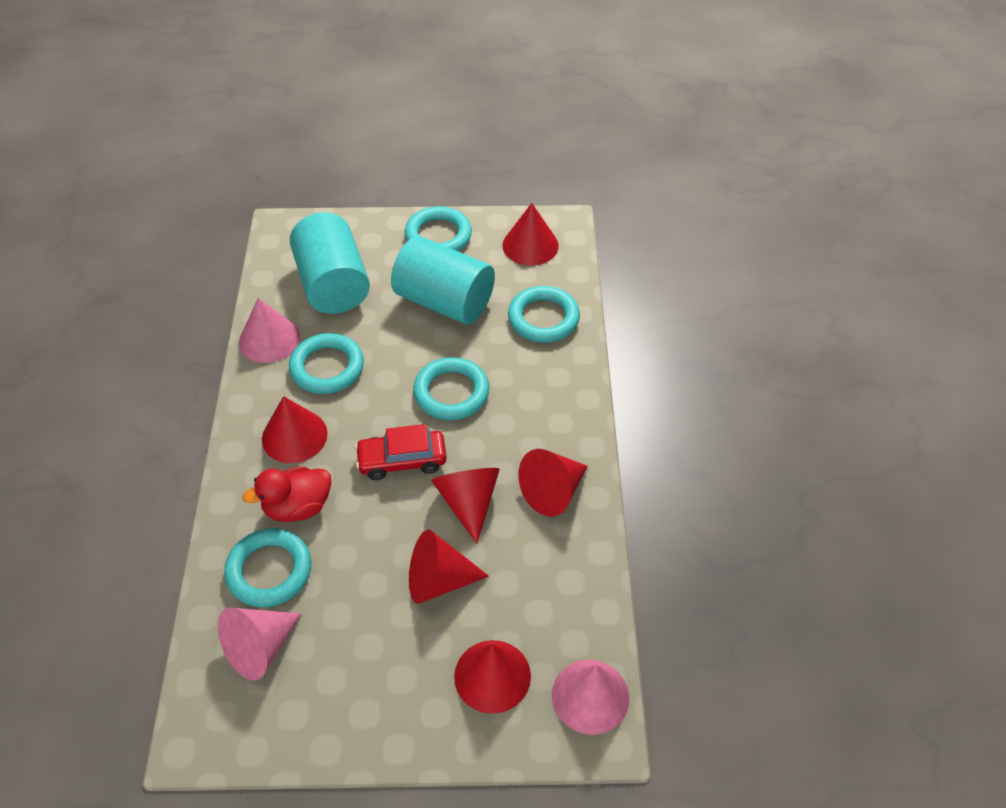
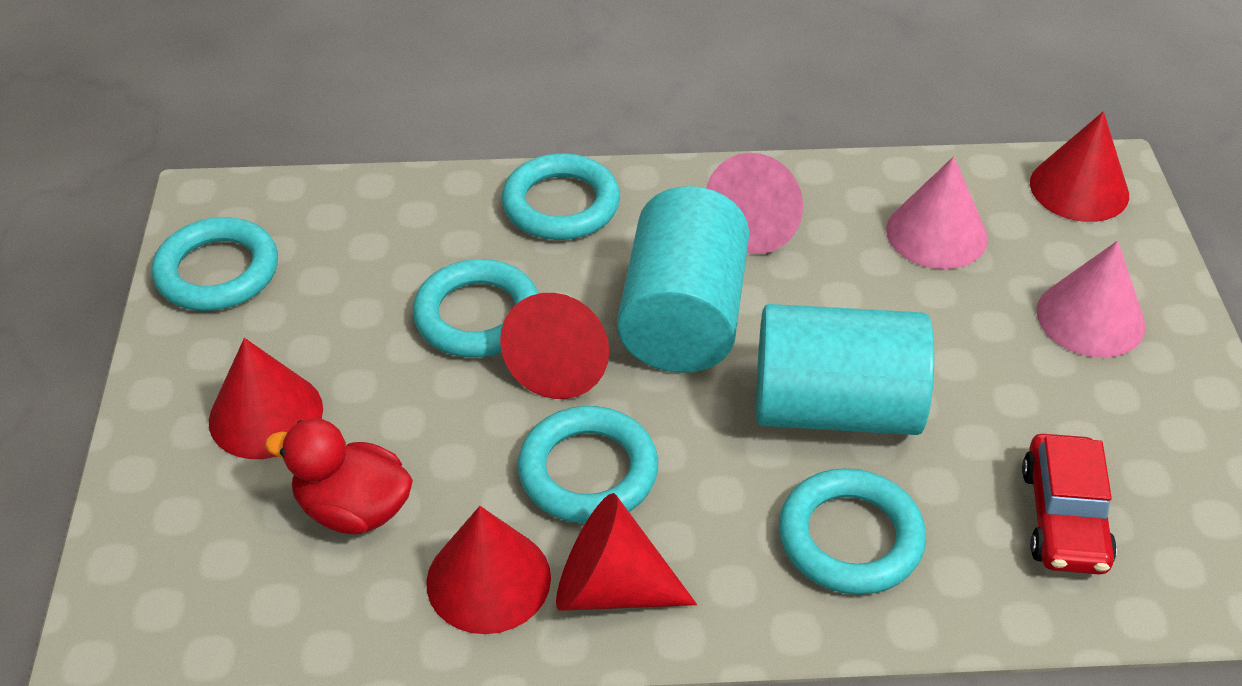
red cone: 6 -> 5

